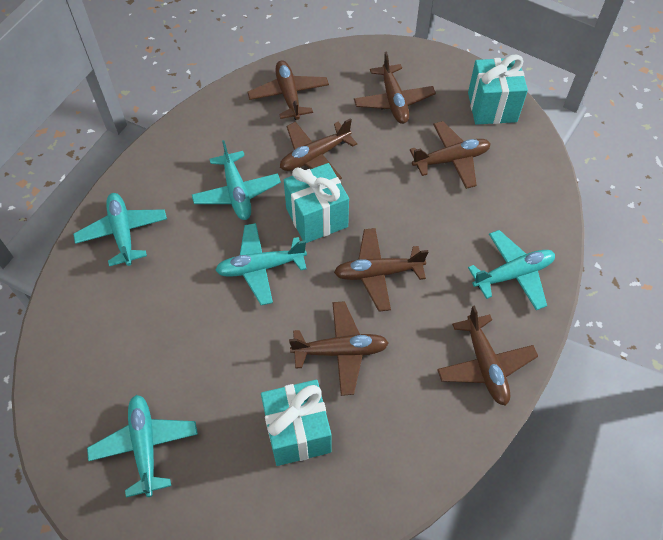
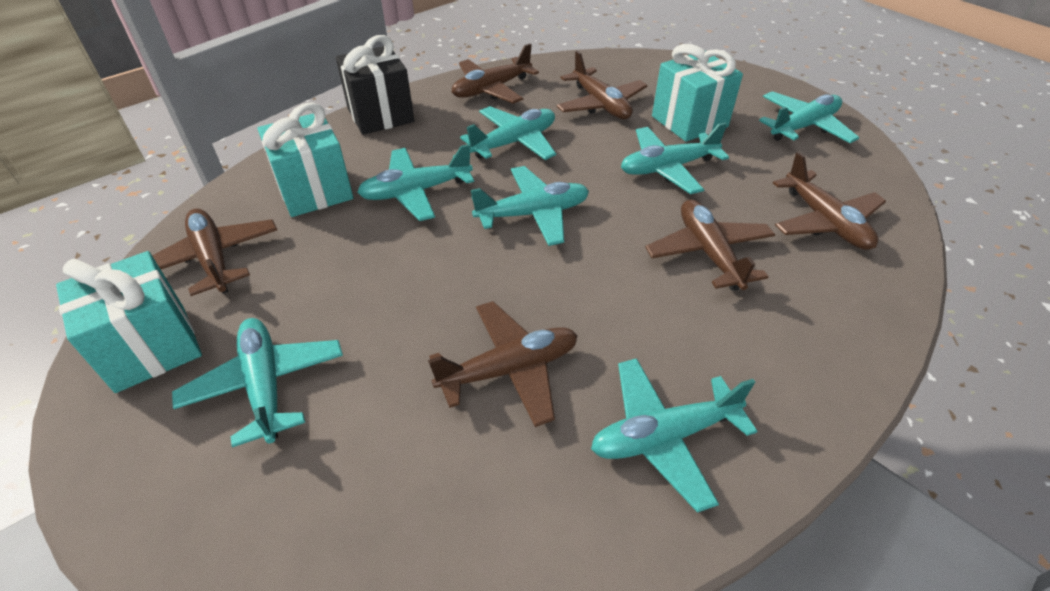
black gift: 0 -> 1
brown plane: 7 -> 6
turquoise plane: 5 -> 7

